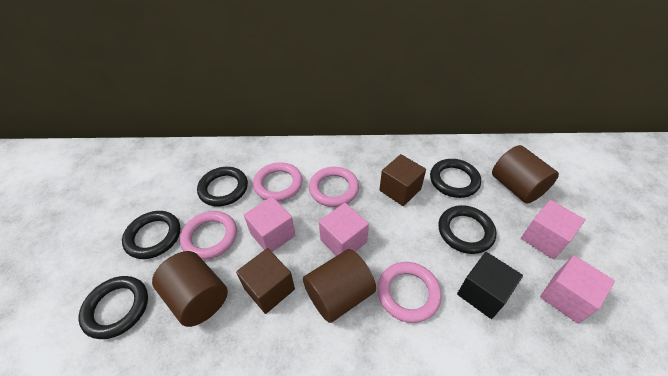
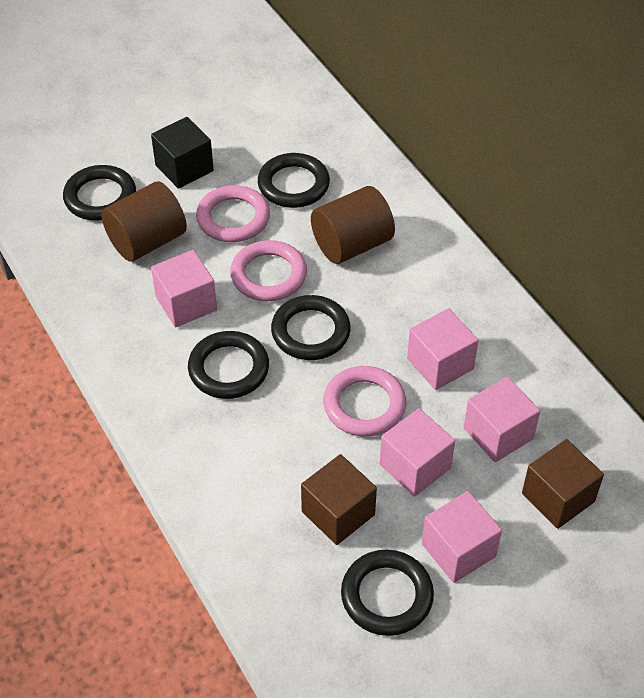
brown cylinder: 3 -> 2
pink cube: 4 -> 5
pink ring: 4 -> 3

